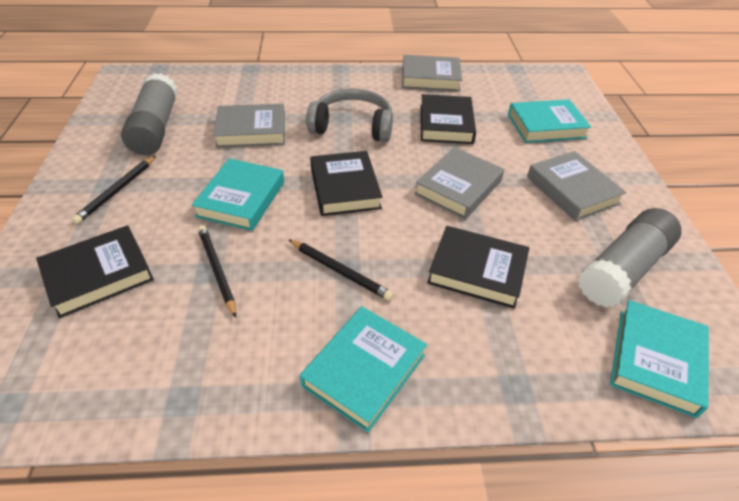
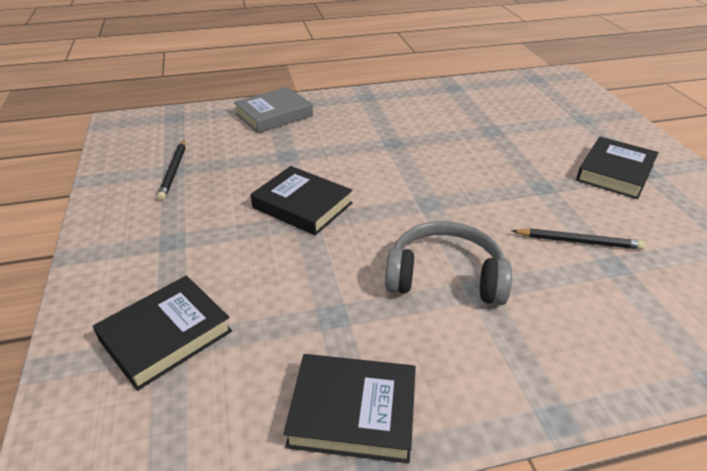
black pencil: 3 -> 2
grey book: 4 -> 1
grey glue stick: 2 -> 0
turquoise book: 4 -> 0

